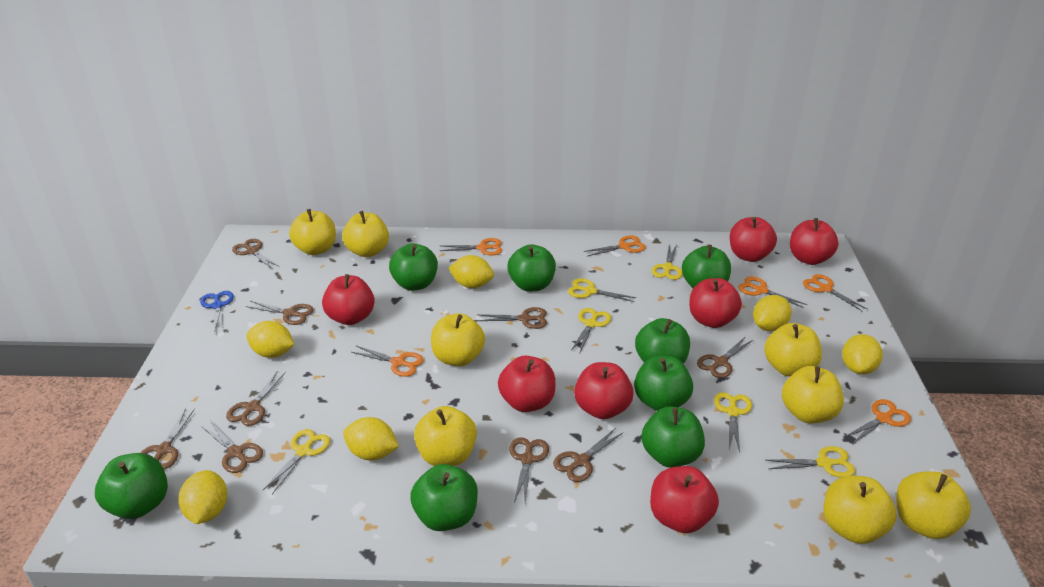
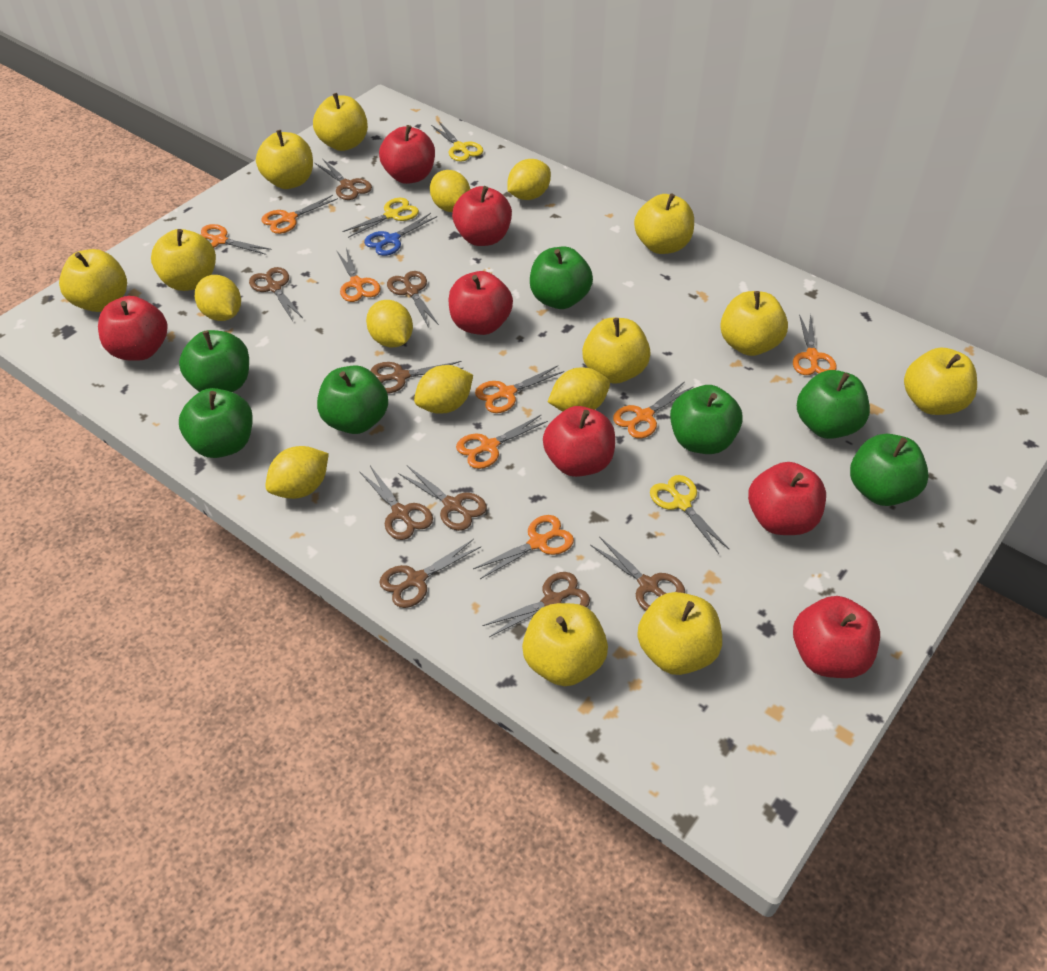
green apple: 8 -> 7
orange scissors: 6 -> 8
yellow apple: 8 -> 10
yellow lemon: 6 -> 7
yellow scissors: 6 -> 3

